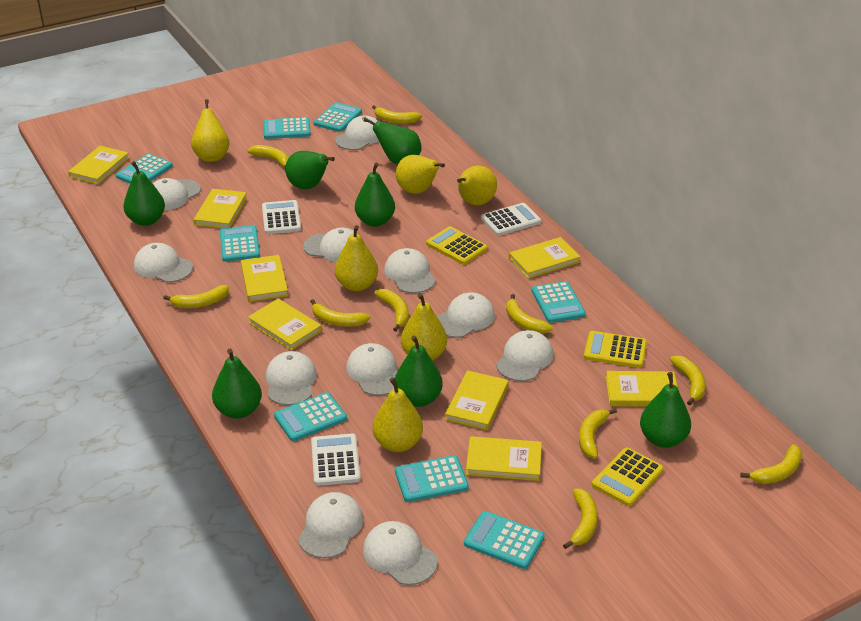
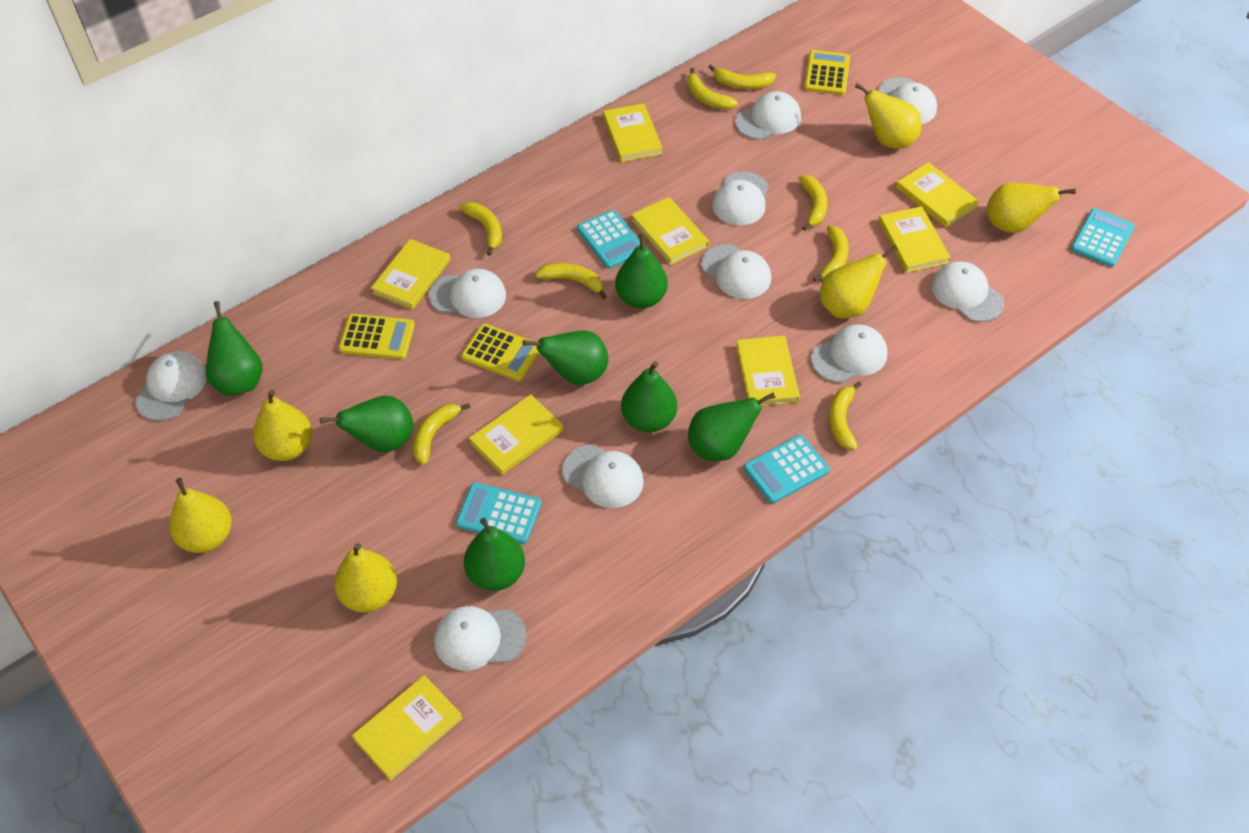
turquoise calculator: 8 -> 4
white calculator: 3 -> 0
white cap: 11 -> 10
yellow banana: 10 -> 8

